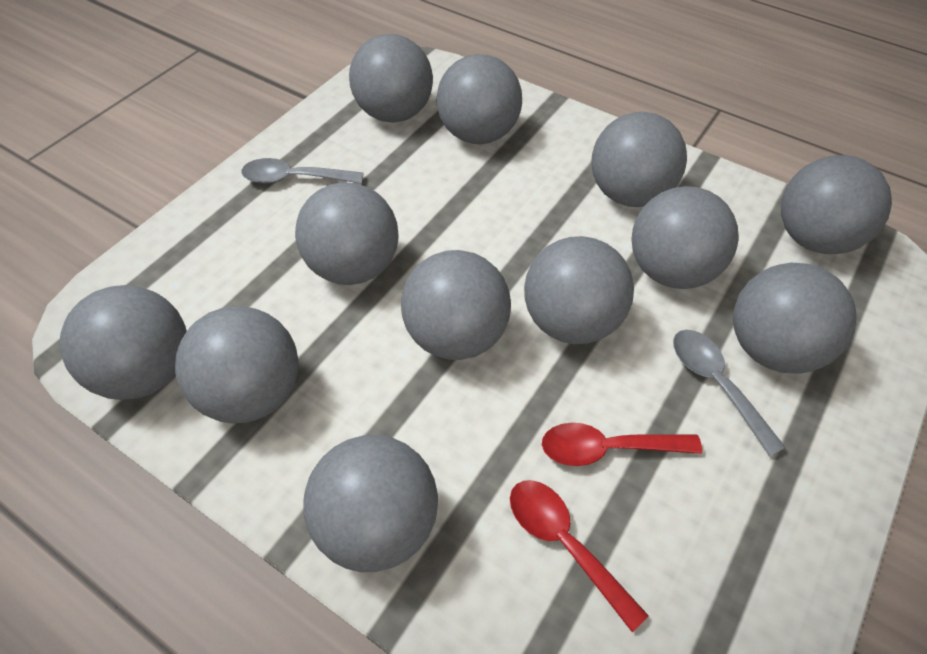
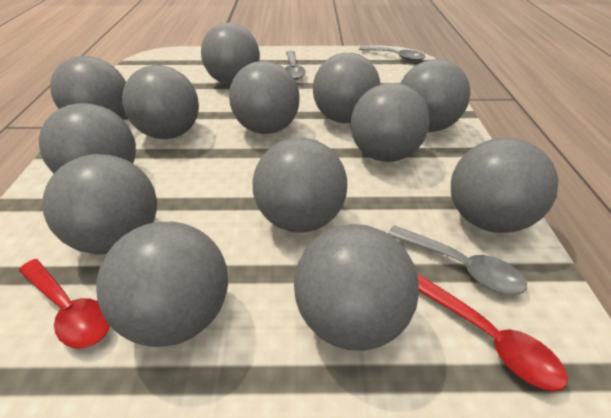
grey ball: 12 -> 13
grey spoon: 2 -> 3

